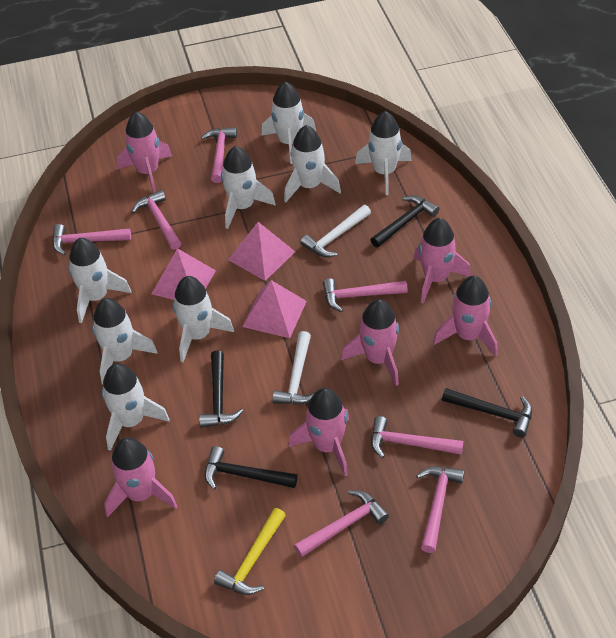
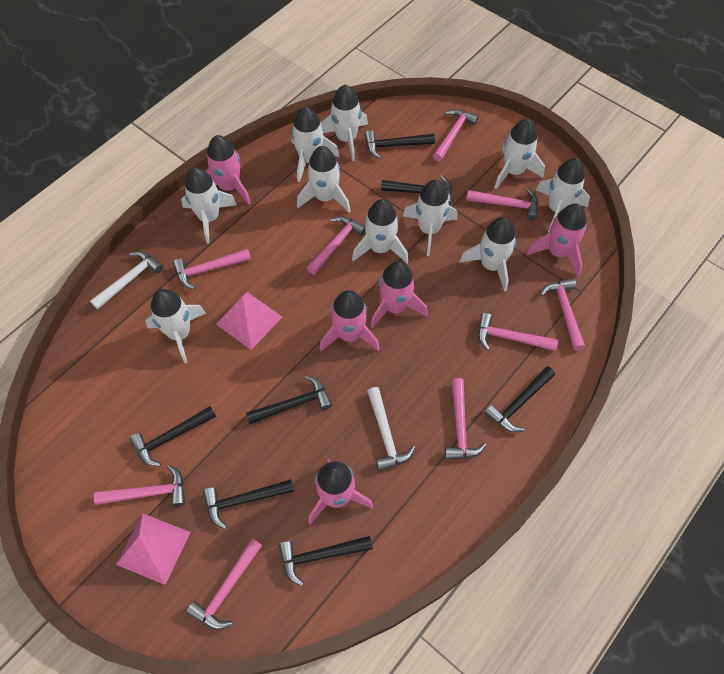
black hammer: 4 -> 7
pink hammer: 7 -> 9
pink pyramid: 3 -> 2
pink rocket: 6 -> 5
white rocket: 8 -> 10
yellow hammer: 1 -> 0

